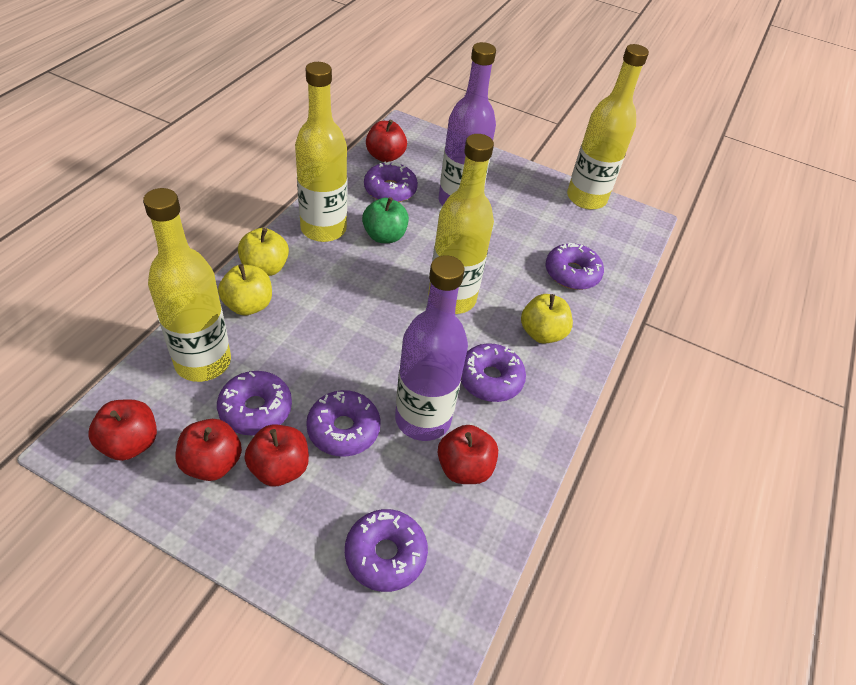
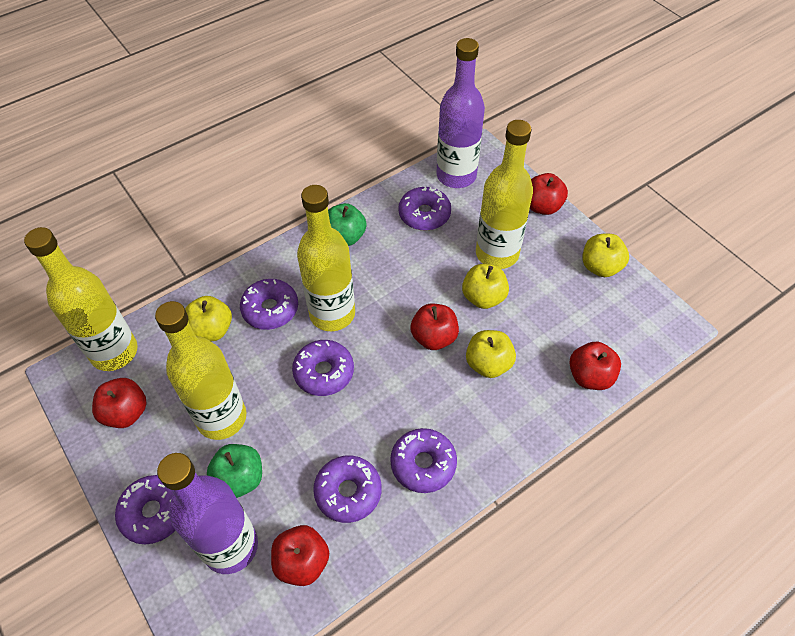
green apple: 1 -> 2
yellow apple: 3 -> 4

